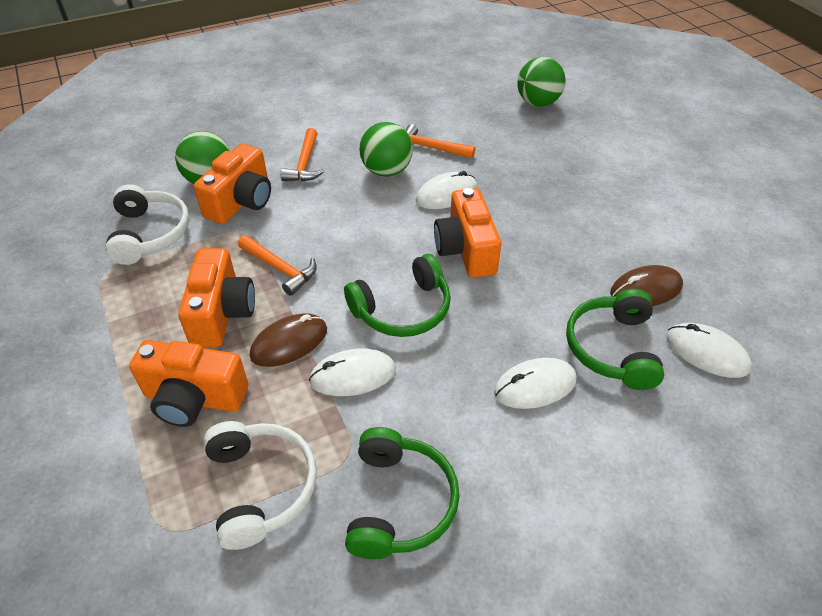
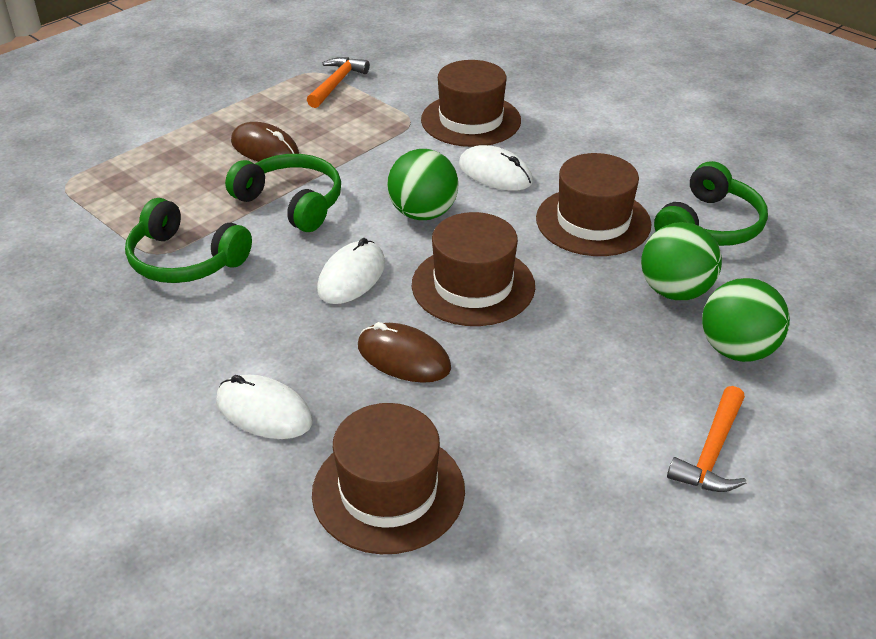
brown hat: 0 -> 4
orange camera: 4 -> 0
orange hammer: 3 -> 2
white headphones: 2 -> 0
white mouse: 4 -> 3

